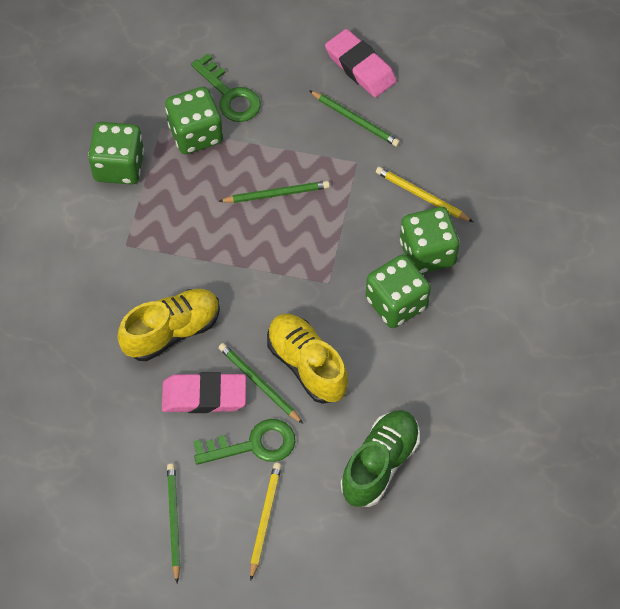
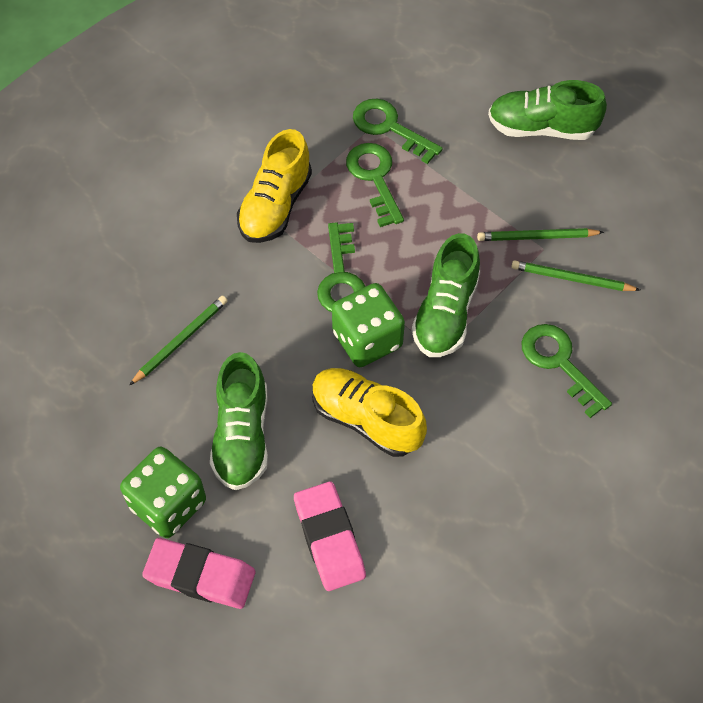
green dice: 4 -> 2
green key: 2 -> 4
green pencil: 4 -> 3
green shoe: 1 -> 3
yellow pencil: 2 -> 0

